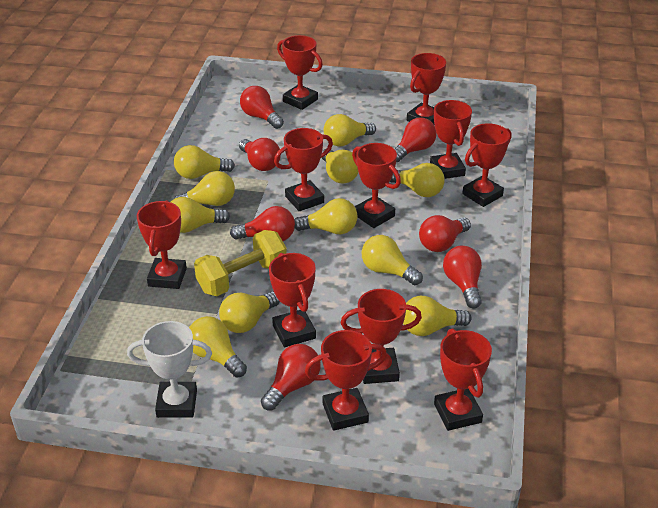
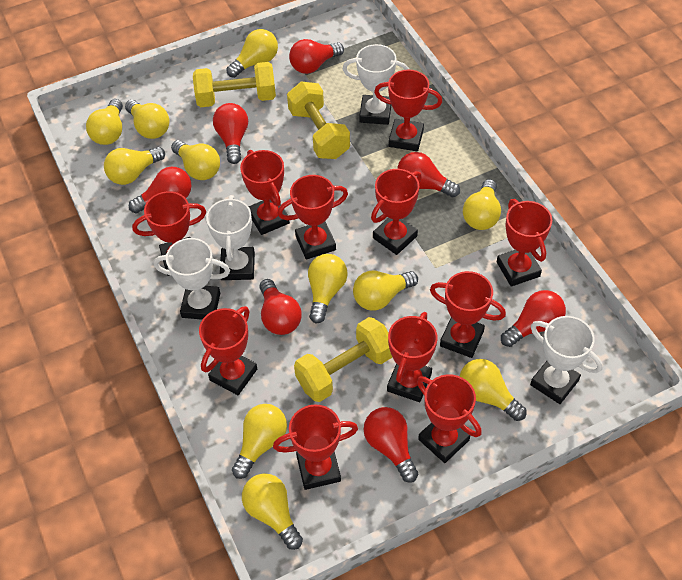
white trophy: 1 -> 4
yellow dumbbell: 1 -> 3

